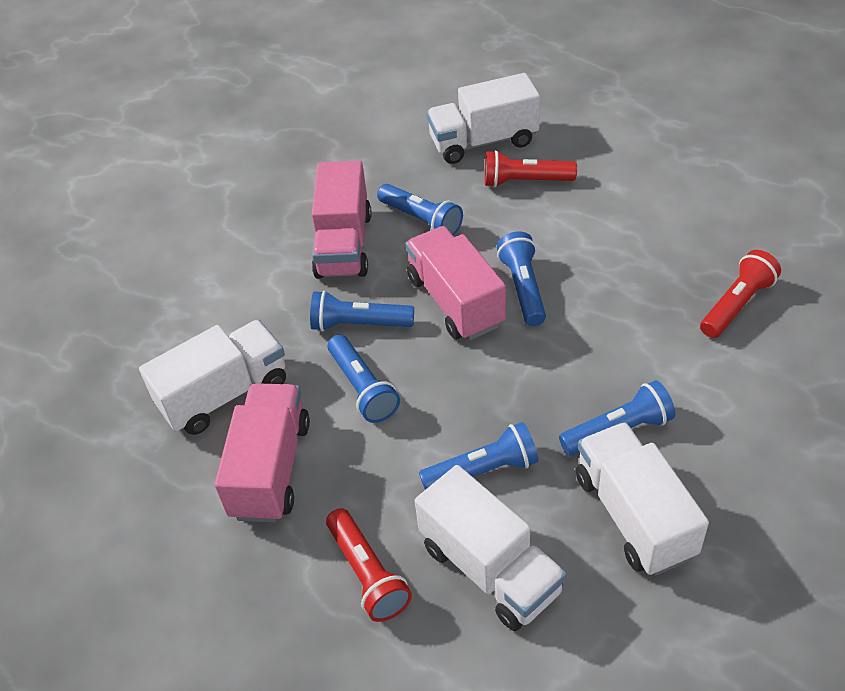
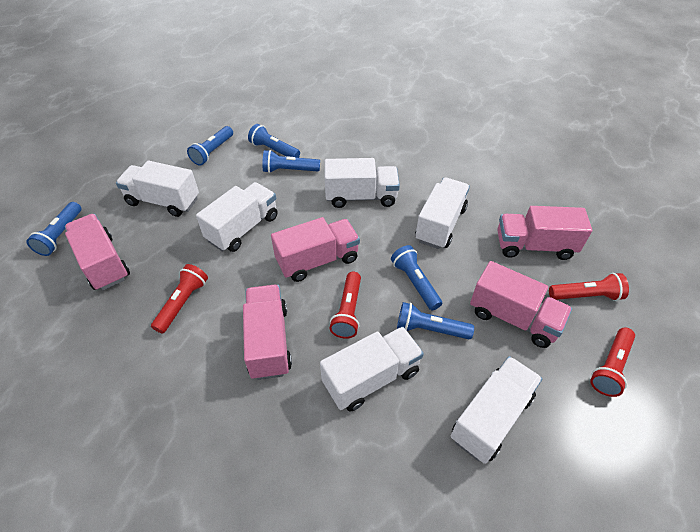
pink truck: 3 -> 5
red flashlight: 3 -> 4
white truck: 4 -> 6

